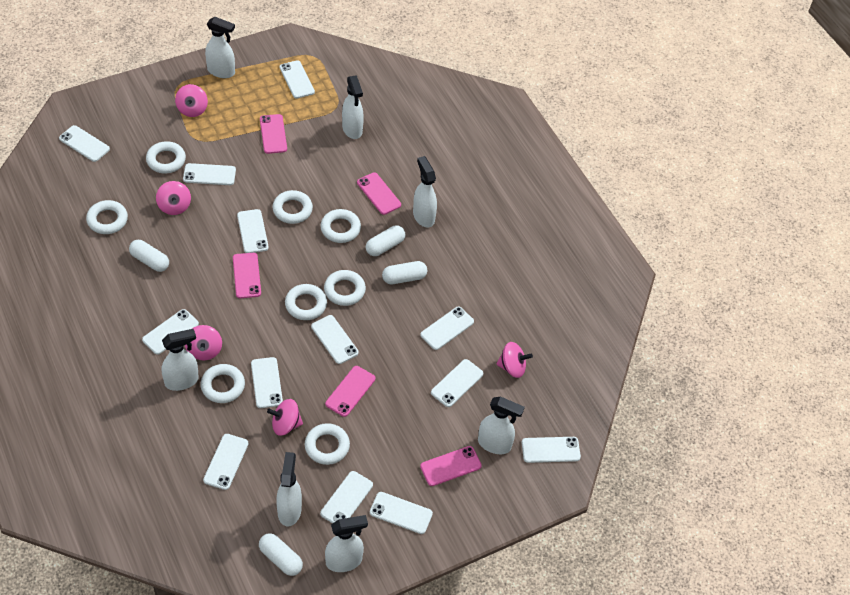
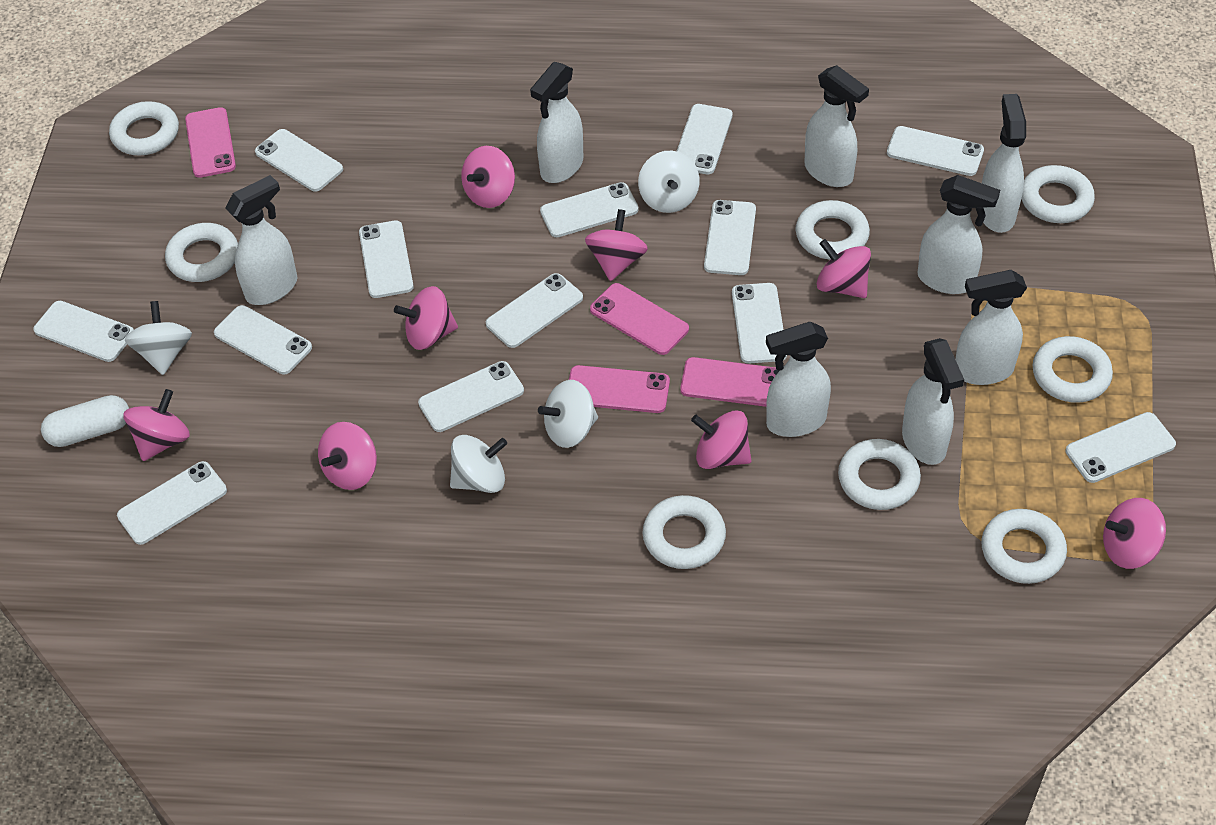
pink phone: 5 -> 4
pink spinning top: 5 -> 8
white capsule: 4 -> 1
white spinning top: 0 -> 4
white spray bottle: 7 -> 8

